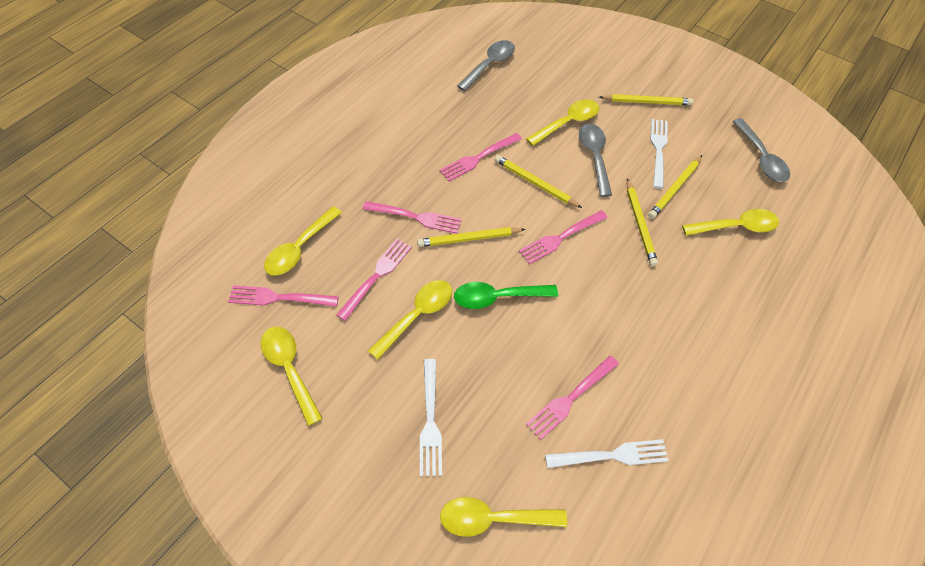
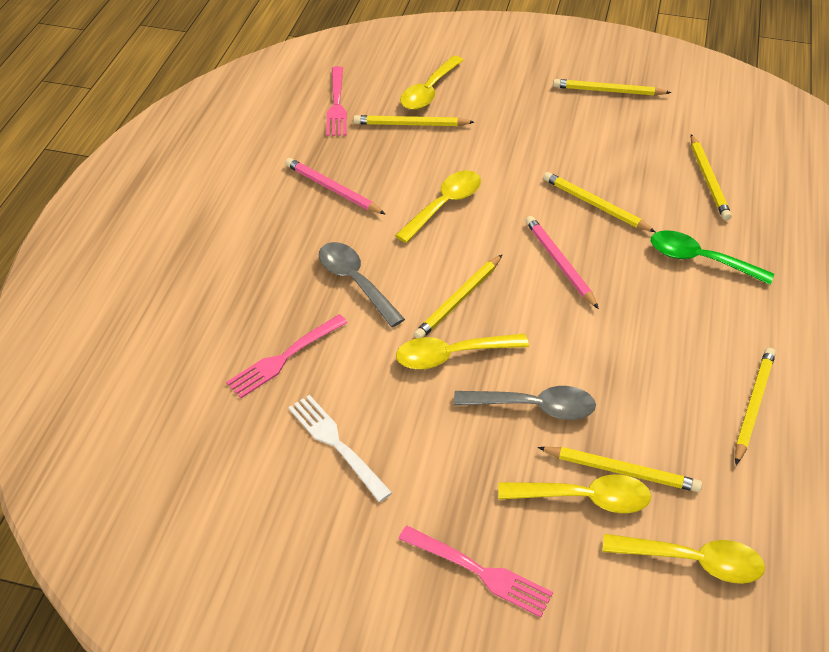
grey spoon: 3 -> 2
pink fork: 6 -> 3
pink pencil: 0 -> 2
white fork: 3 -> 1
yellow pencil: 5 -> 7
yellow spoon: 6 -> 5

